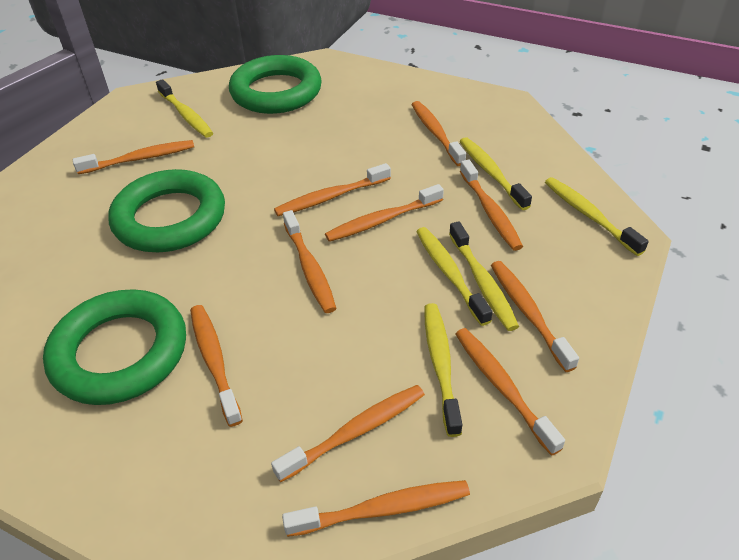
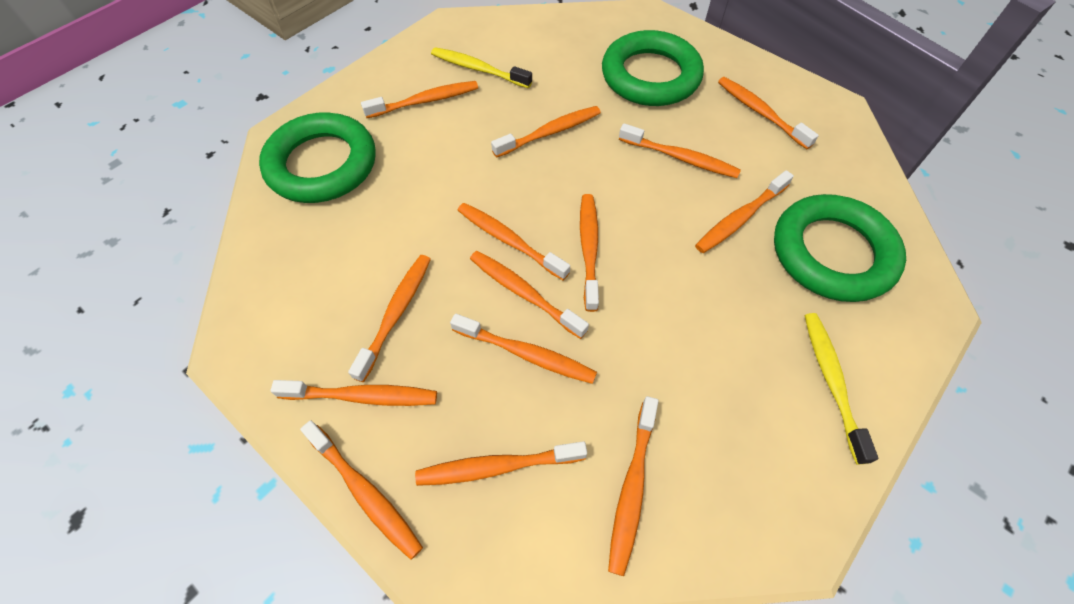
orange toothbrush: 11 -> 14
yellow toothbrush: 6 -> 2

